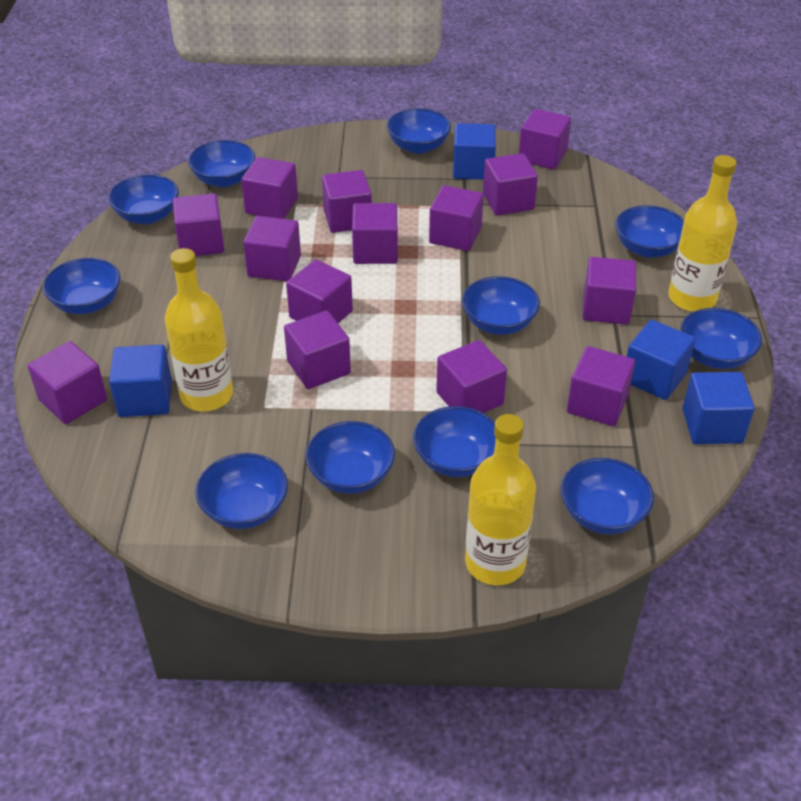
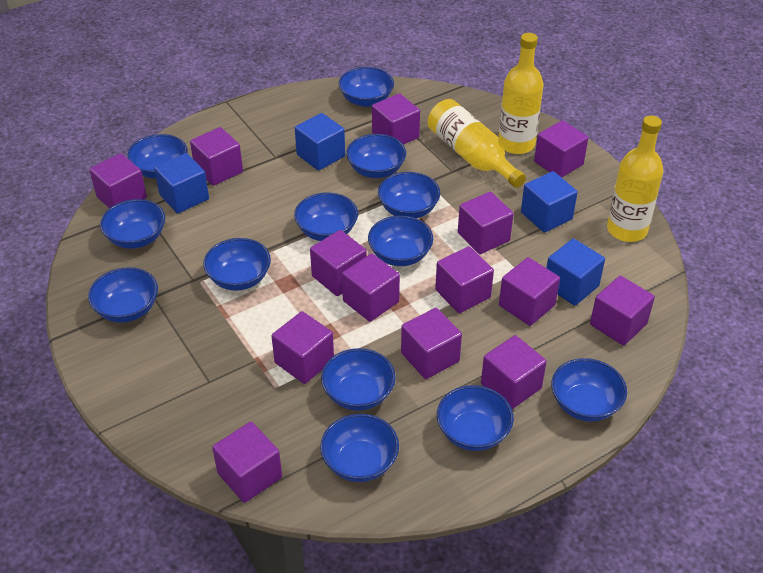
blue bowl: 11 -> 13

